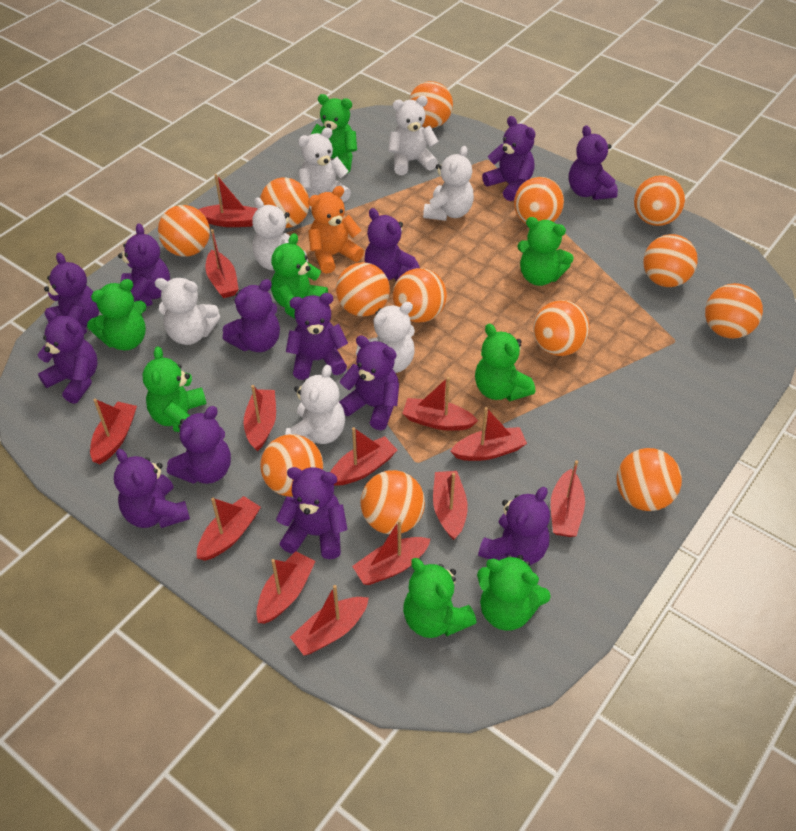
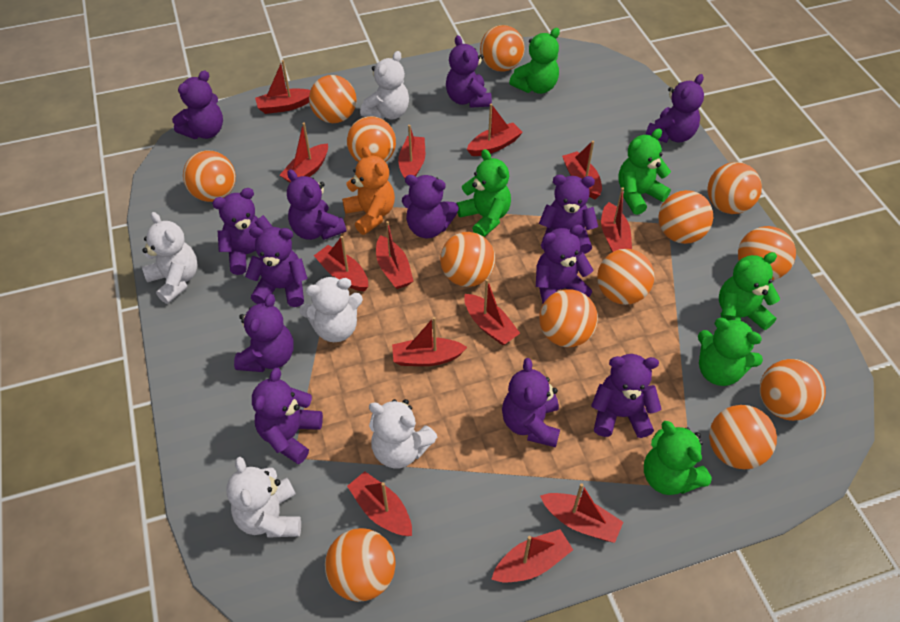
green teddy bear: 8 -> 6
white teddy bear: 7 -> 5

